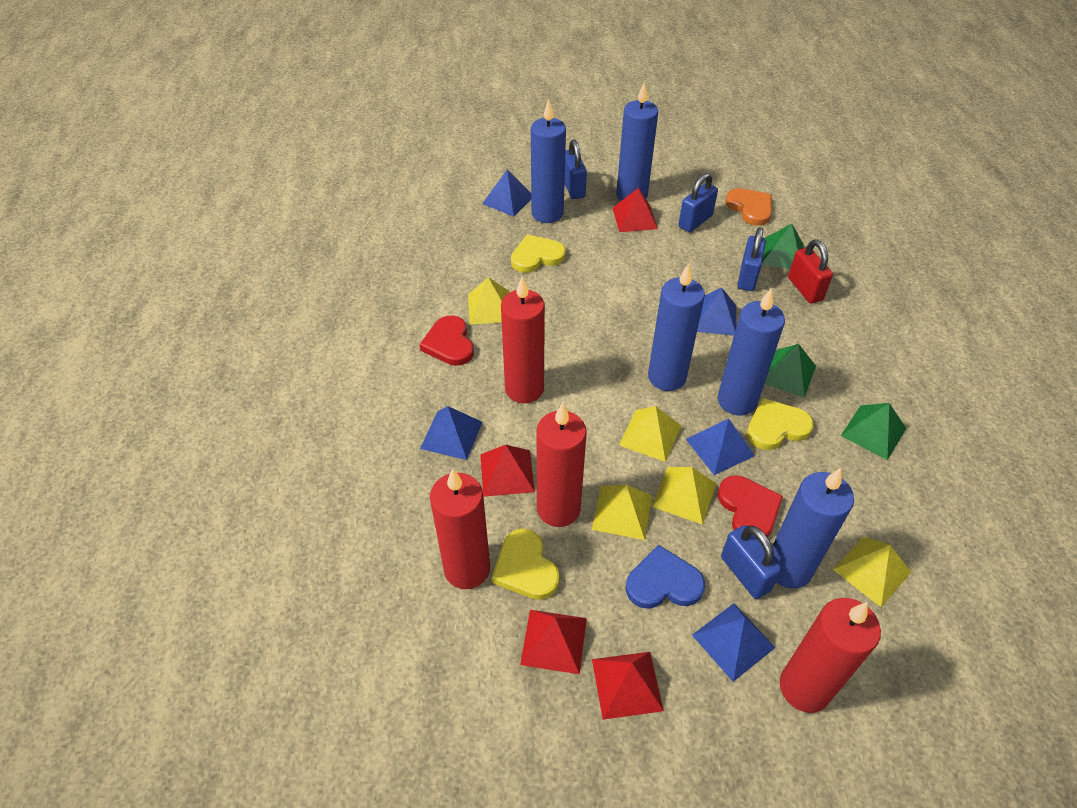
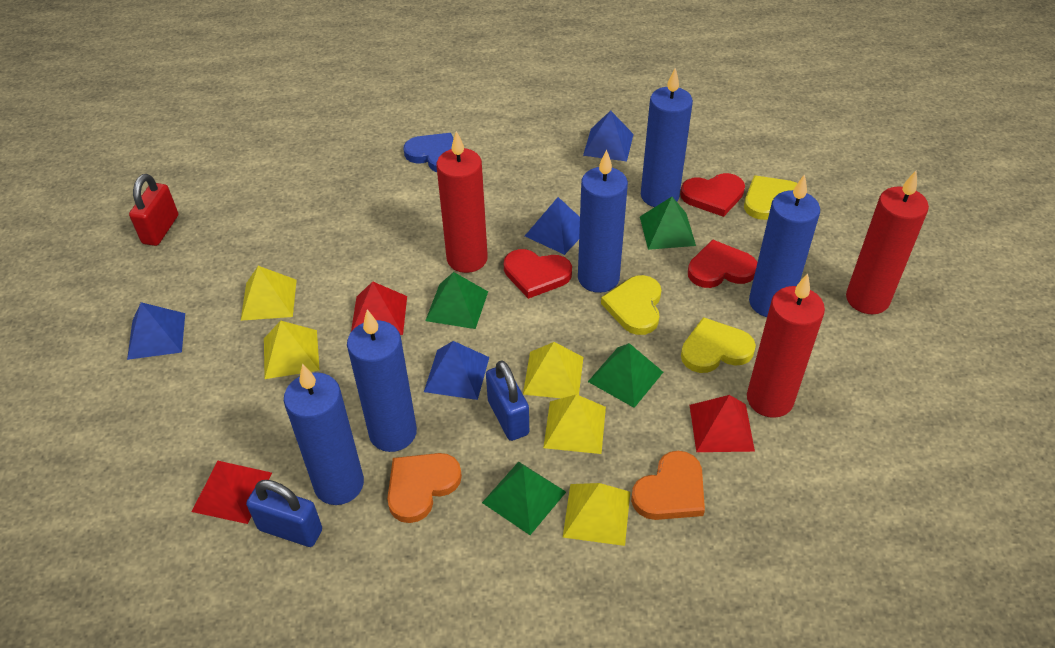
blue padlock: 4 -> 2
blue pyramid: 5 -> 4
green pyramid: 3 -> 4
orange heart: 1 -> 2
red candle: 4 -> 3
red heart: 2 -> 3
red pyramid: 4 -> 3

